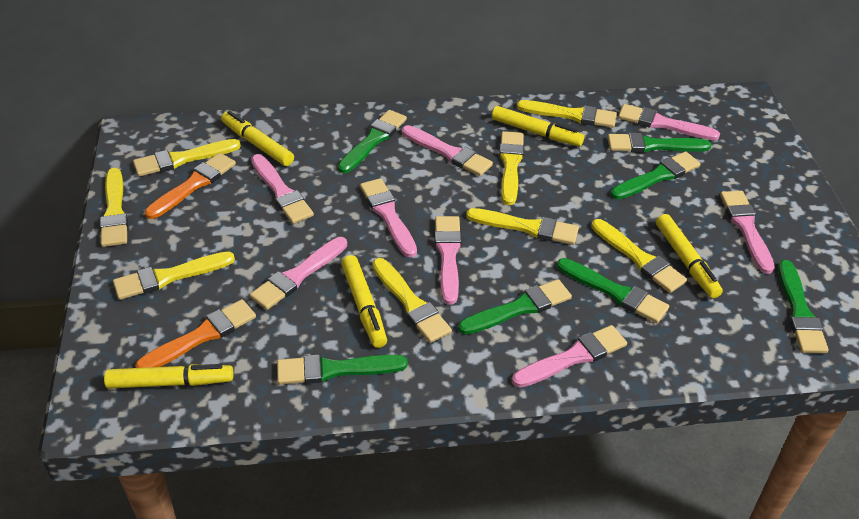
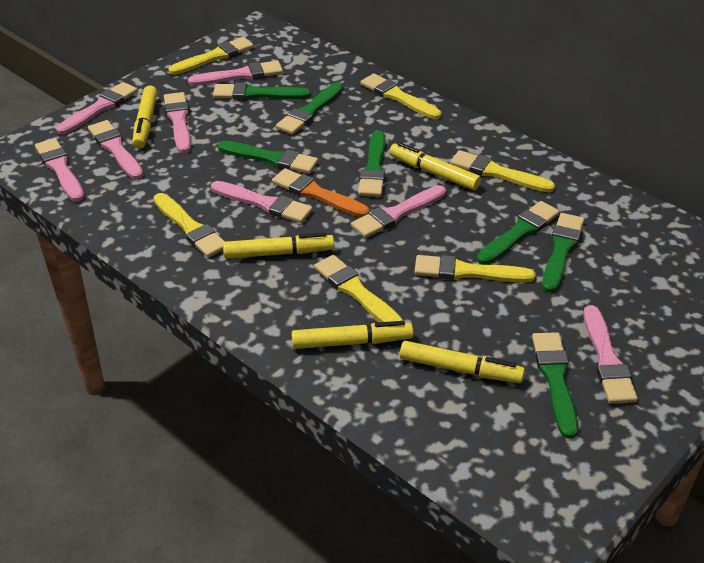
orange brush: 2 -> 1
yellow brush: 8 -> 6

